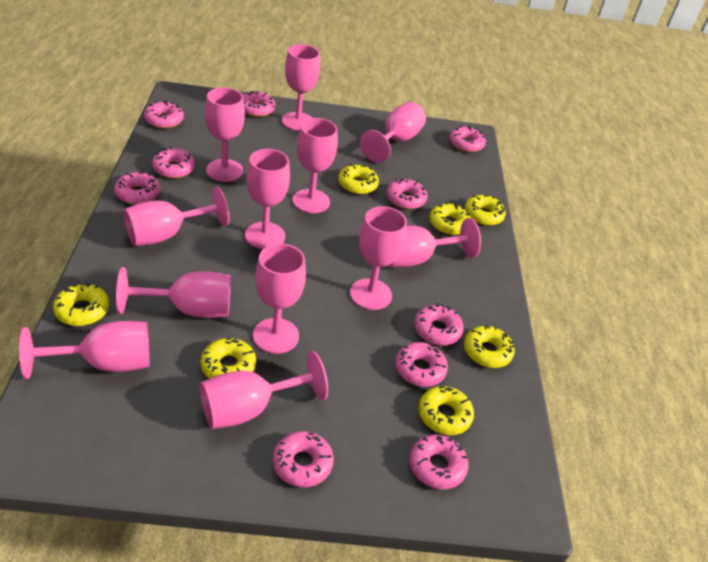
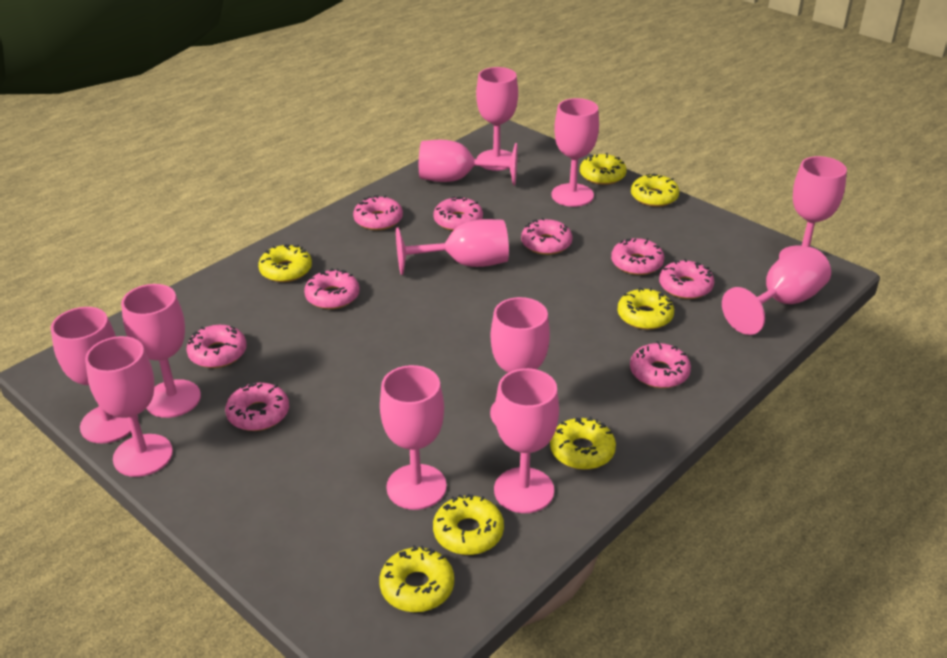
pink donut: 10 -> 9

